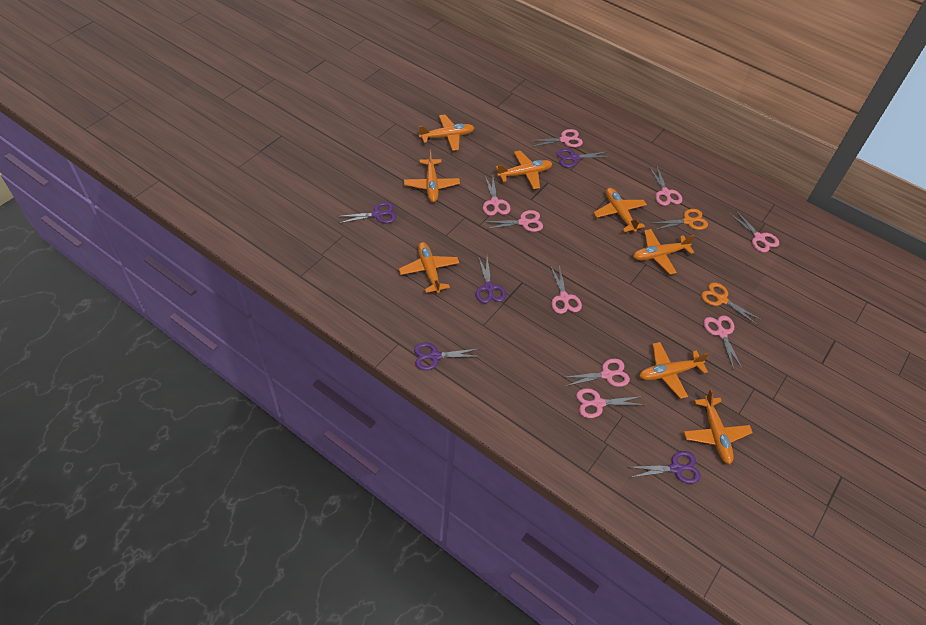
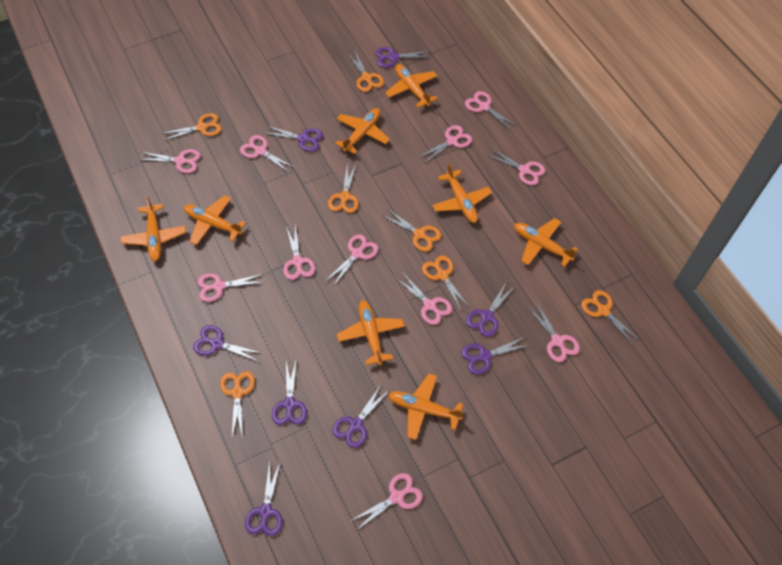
orange scissors: 2 -> 7
pink scissors: 9 -> 11
purple scissors: 5 -> 8

